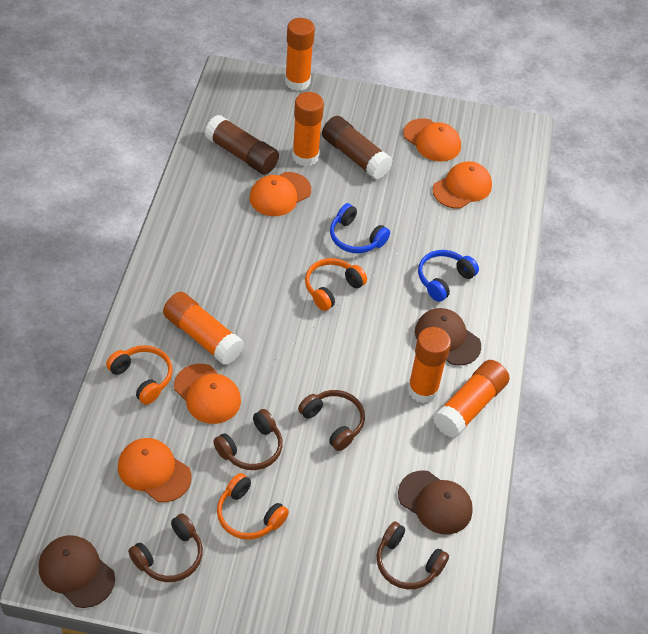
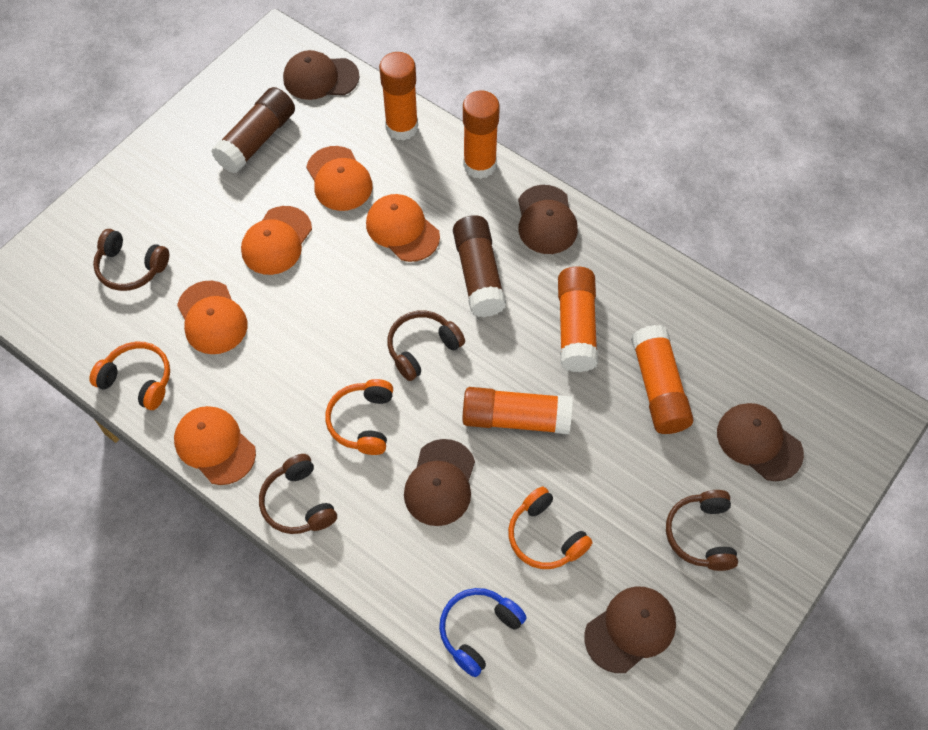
blue headphones: 2 -> 1
brown cap: 3 -> 5

